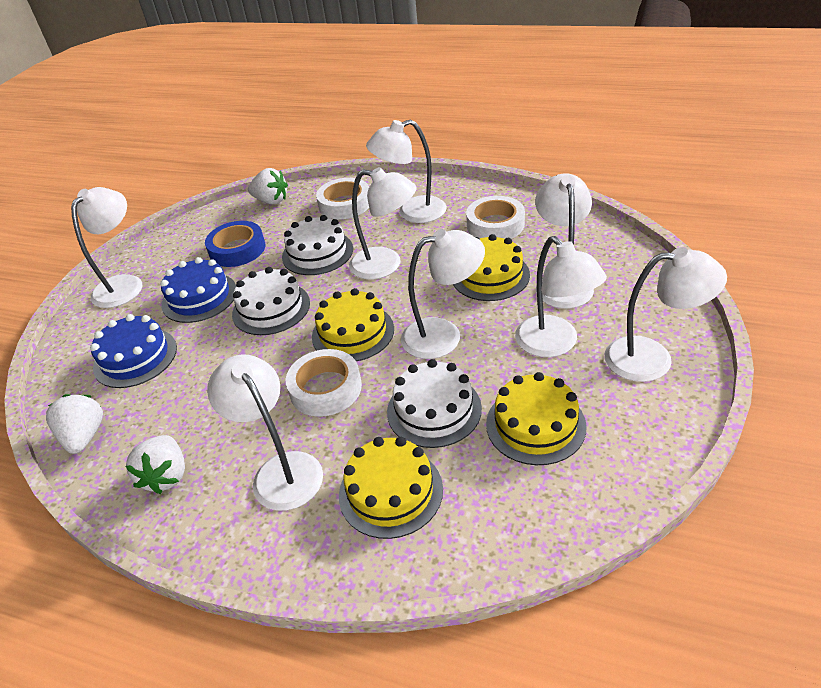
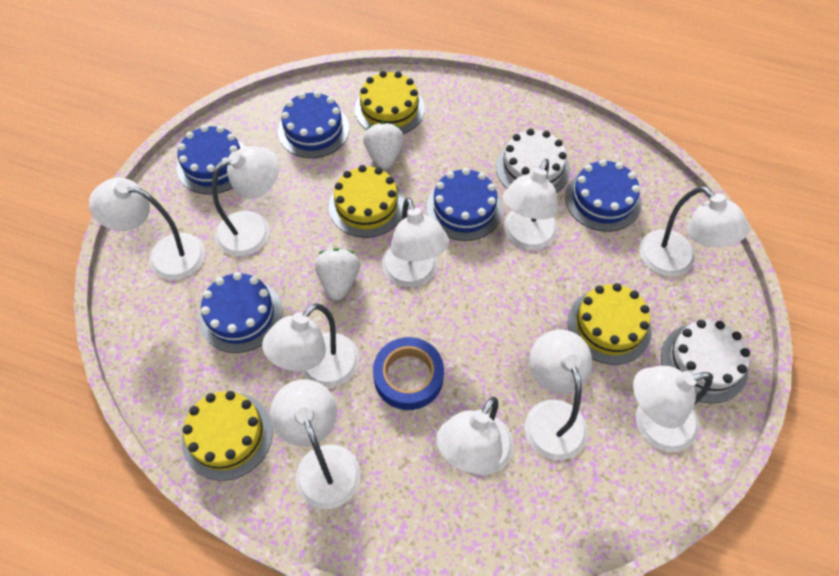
blue cake: 2 -> 5
white cake: 3 -> 2
white lamp: 8 -> 10
white strawberry: 3 -> 2
white tape: 3 -> 0

